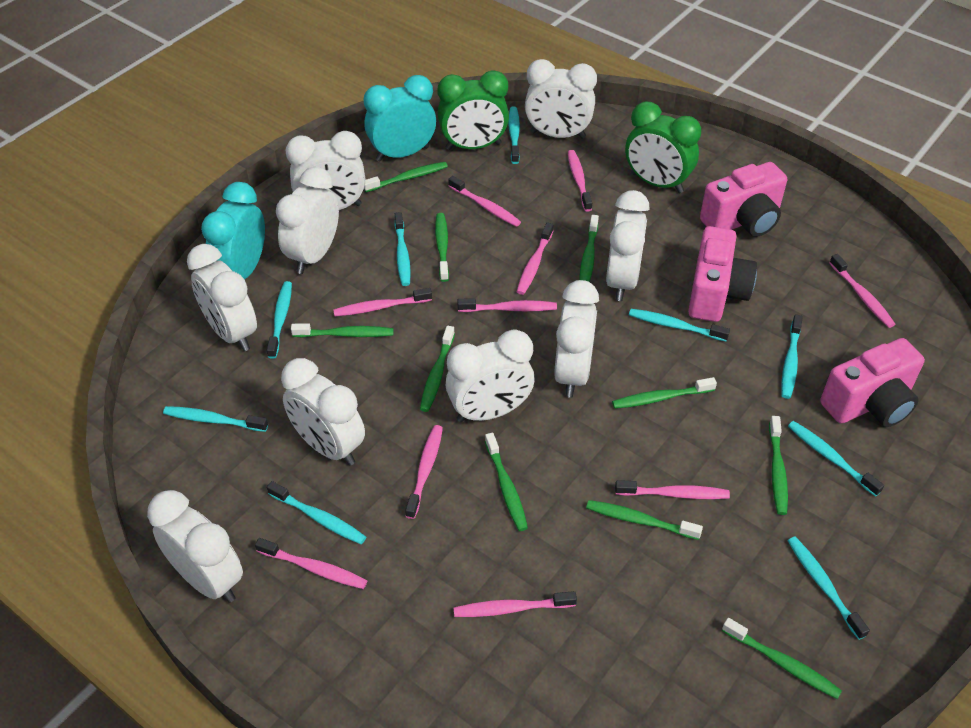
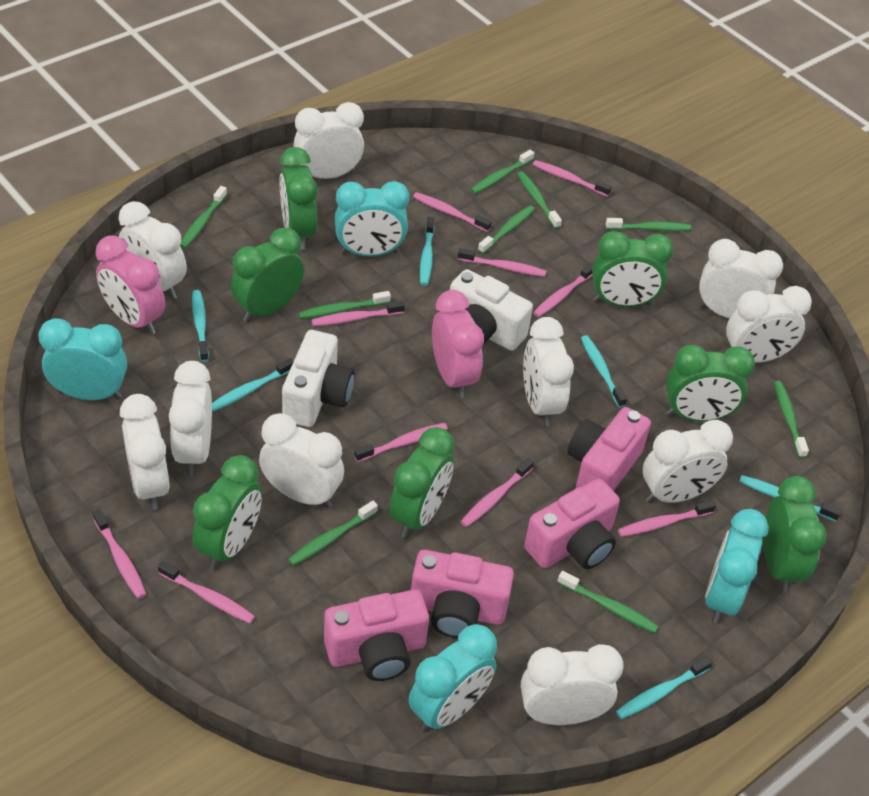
green clock: 2 -> 7
green toothbrush: 10 -> 9
pink camera: 3 -> 4
pink clock: 0 -> 2
turquoise clock: 2 -> 4
turquoise toothbrush: 9 -> 6
white camera: 0 -> 2
white clock: 9 -> 10

